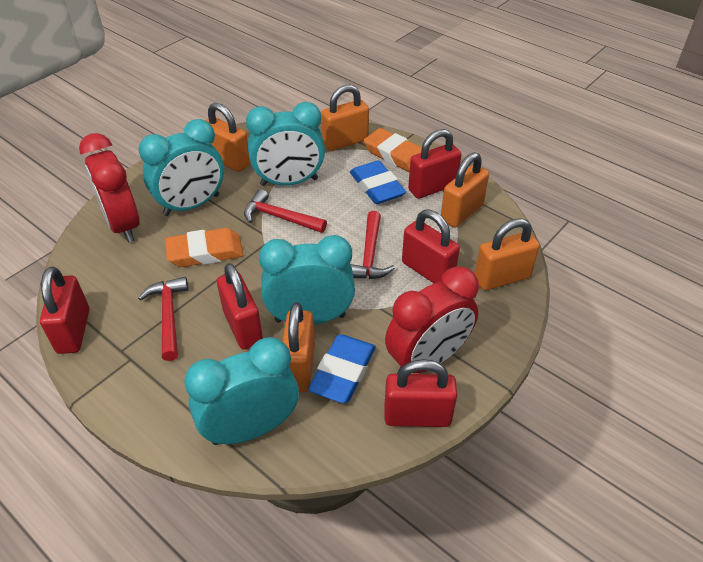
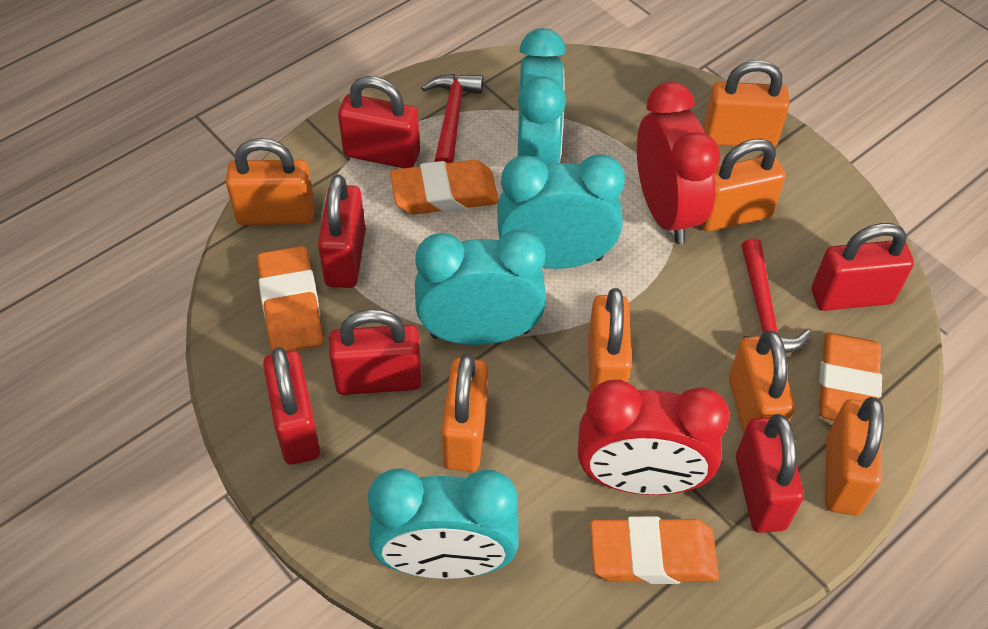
blue eraser: 2 -> 0
orange eraser: 2 -> 4
orange padlock: 5 -> 7
red hammer: 3 -> 2
red padlock: 5 -> 6

